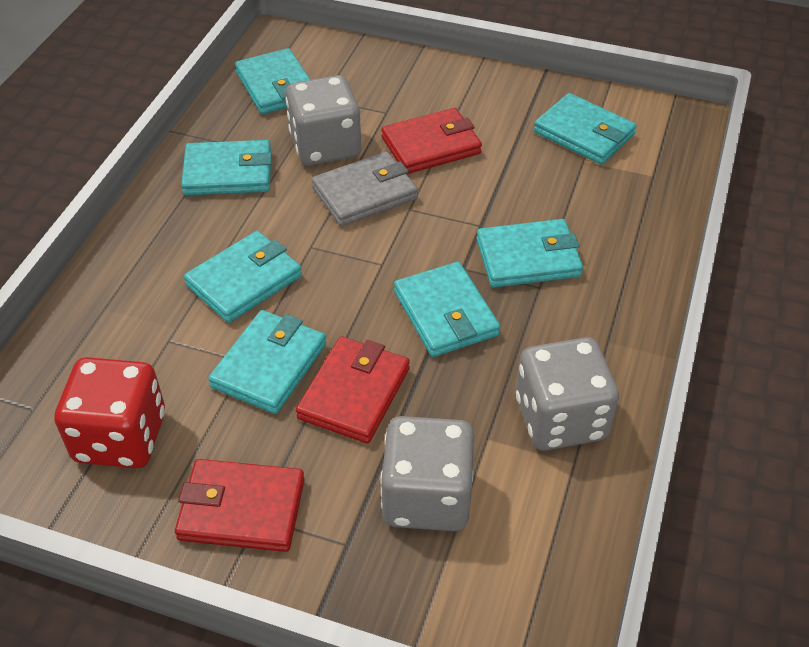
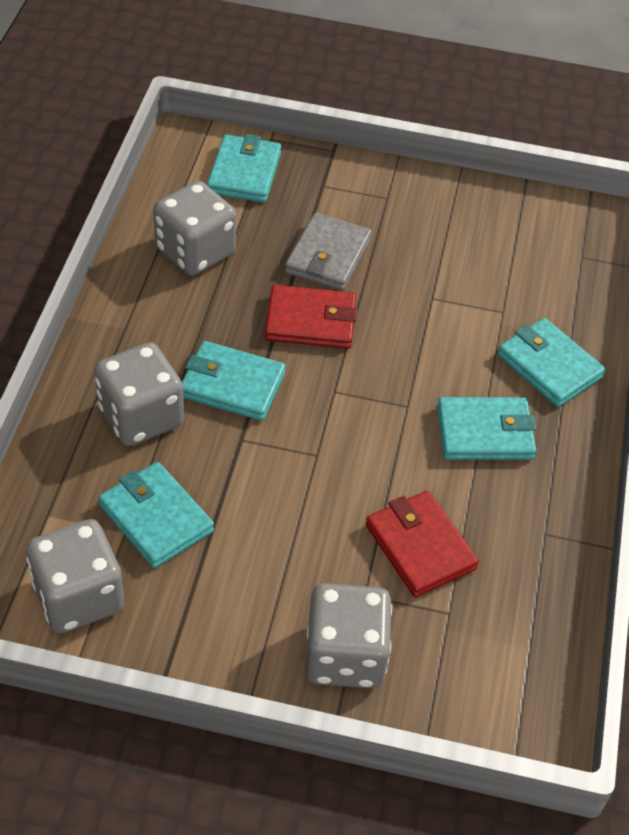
grey dice: 3 -> 4
red dice: 1 -> 0
red wallet: 3 -> 2
turquoise wallet: 7 -> 5

